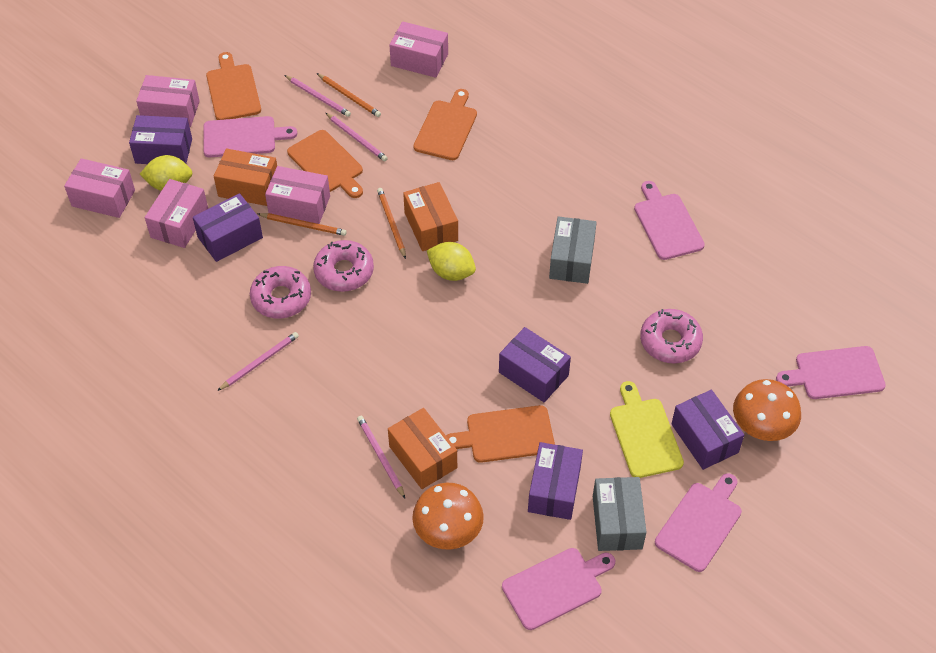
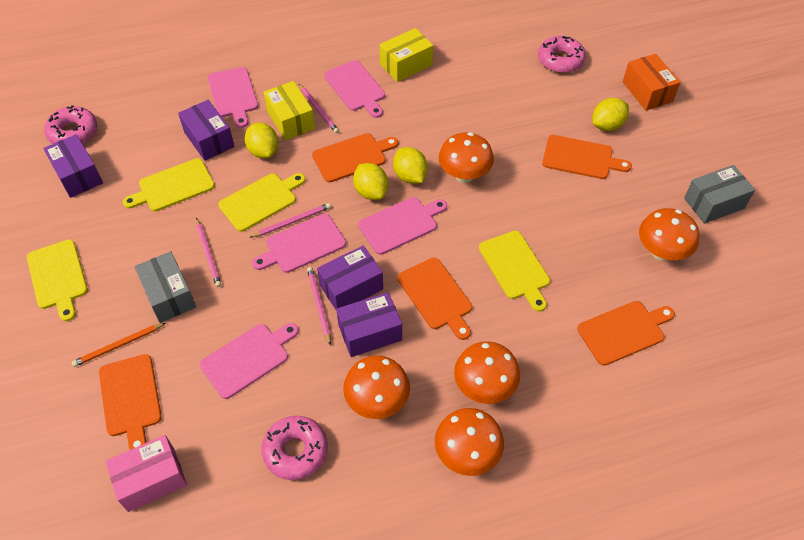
orange box: 3 -> 1
orange cutting board: 4 -> 5
orange mushroom: 2 -> 5
orange pencil: 3 -> 1
pink box: 5 -> 1
purple box: 5 -> 4
yellow box: 0 -> 2
yellow cutting board: 1 -> 4
yellow lemon: 2 -> 4

